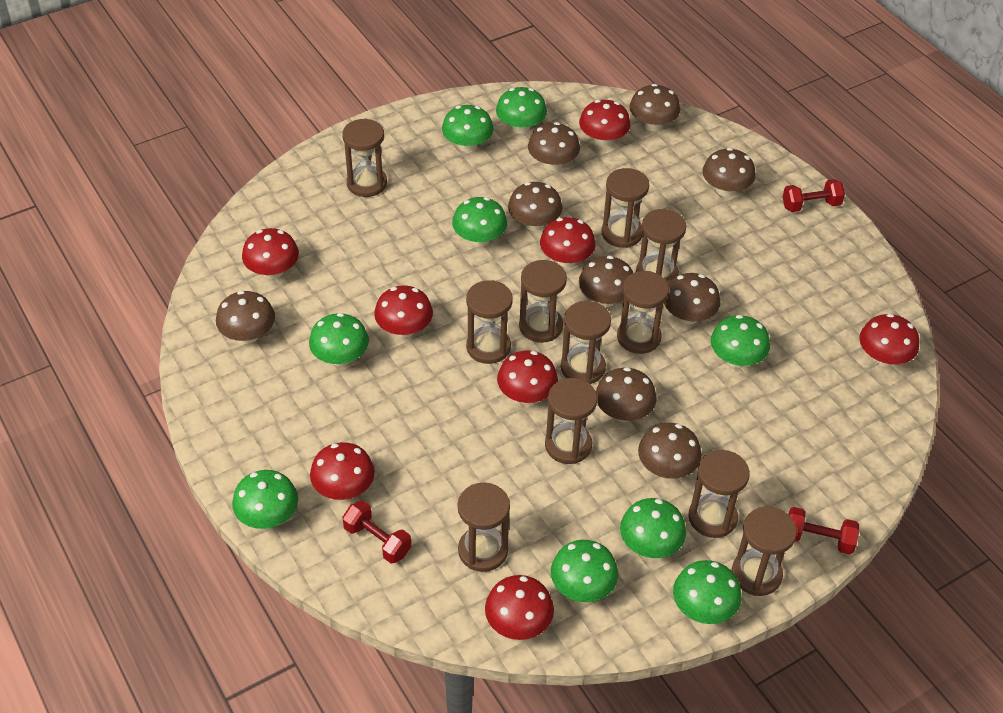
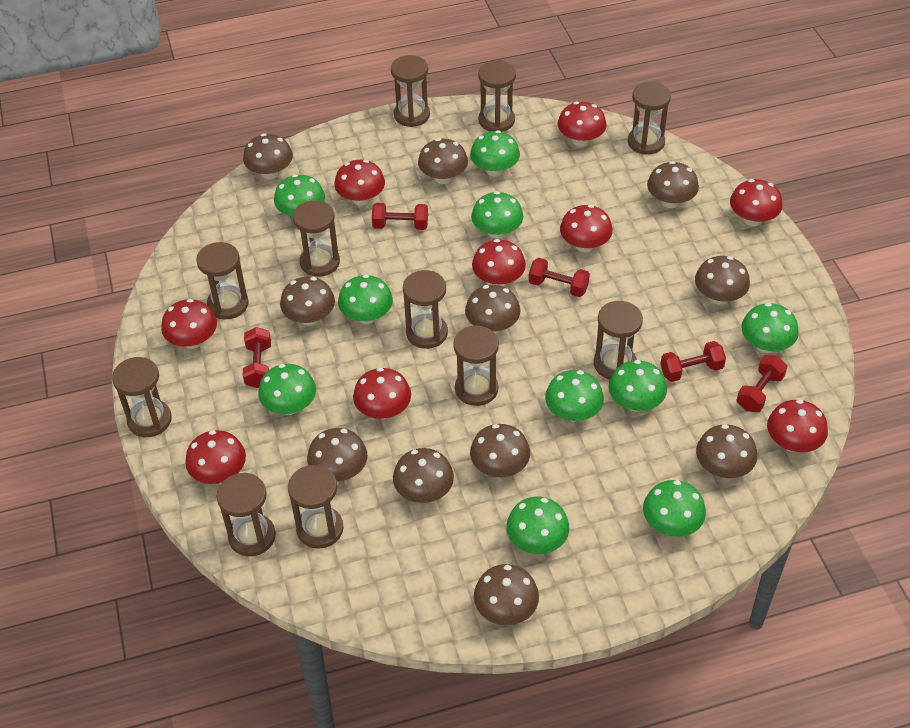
brown mushroom: 9 -> 11
green mushroom: 9 -> 10
red dumbbell: 3 -> 5
red mushroom: 8 -> 9

